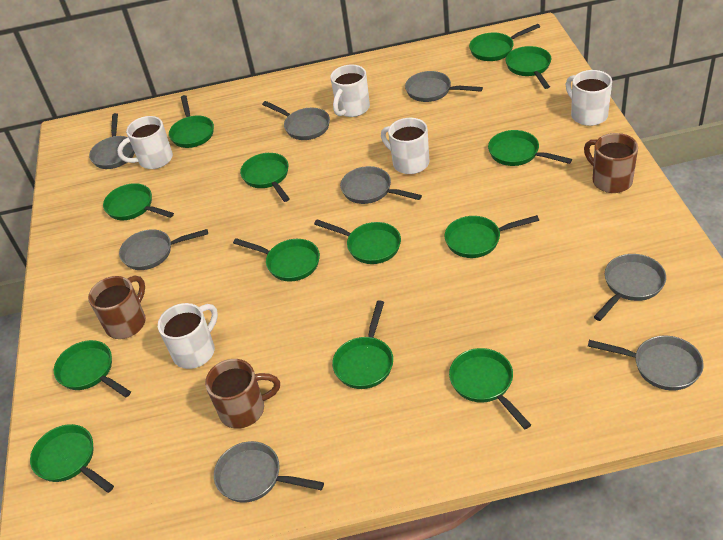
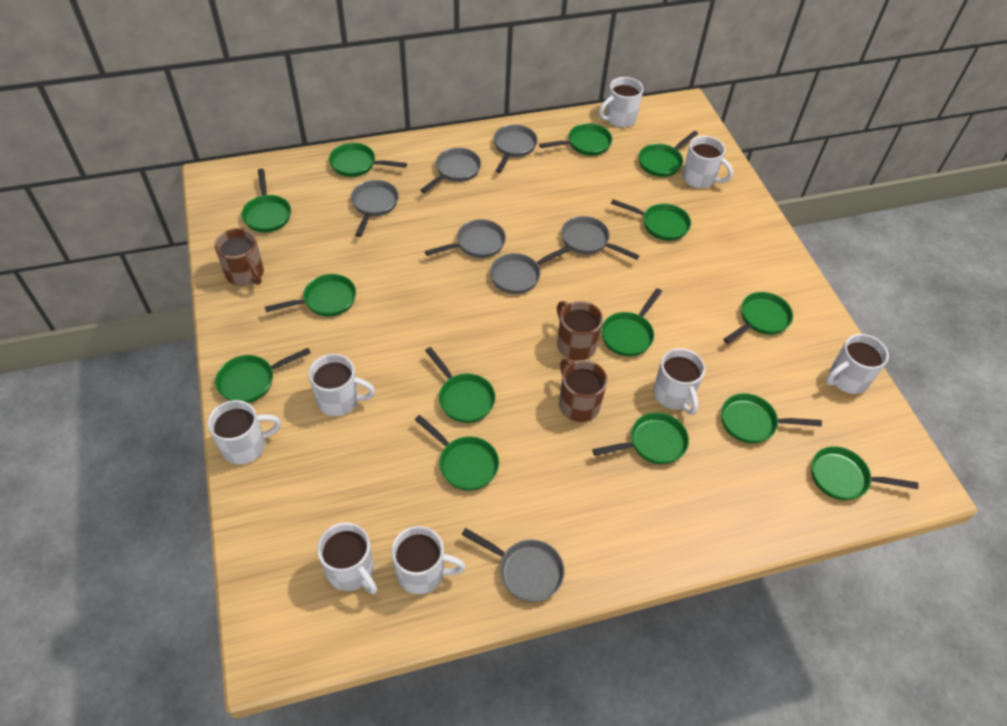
green pan: 13 -> 14
grey pan: 8 -> 7
white mug: 5 -> 8

